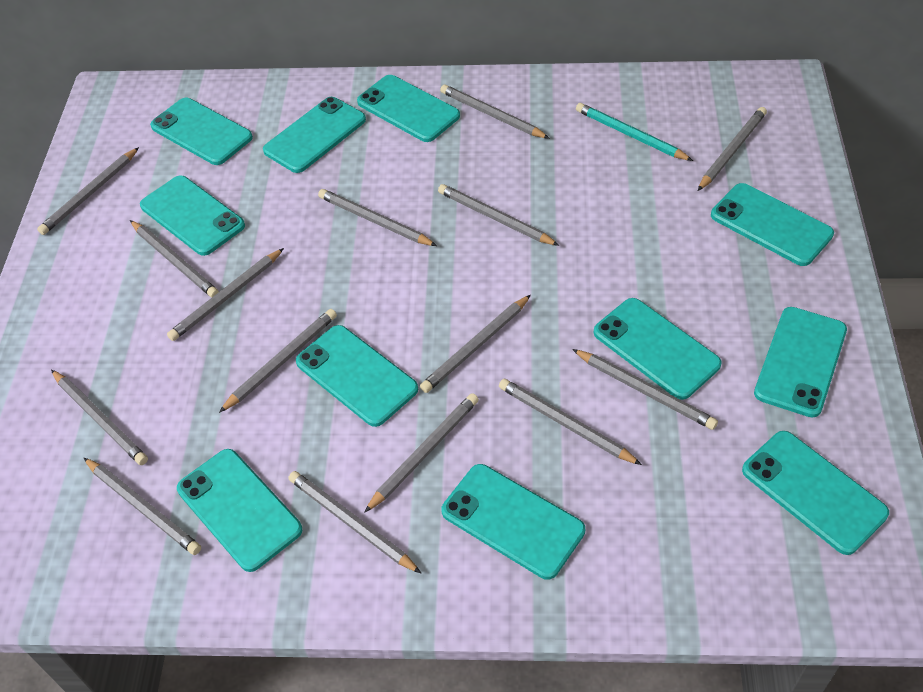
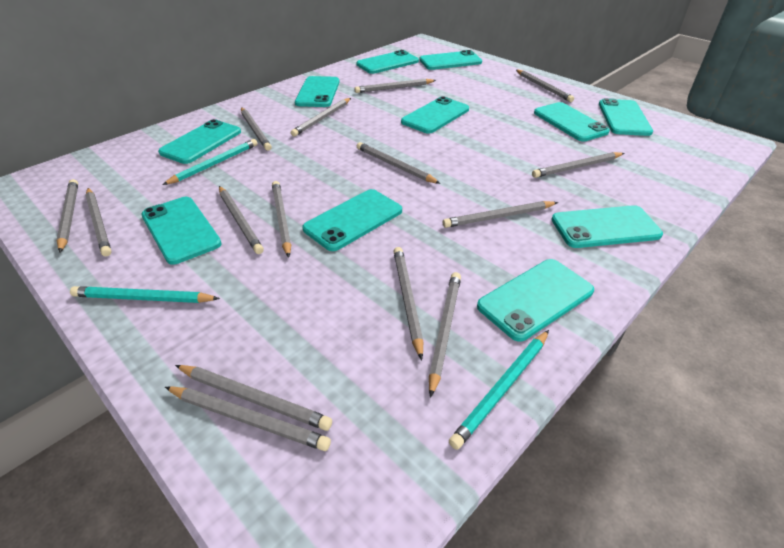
turquoise pencil: 1 -> 3

